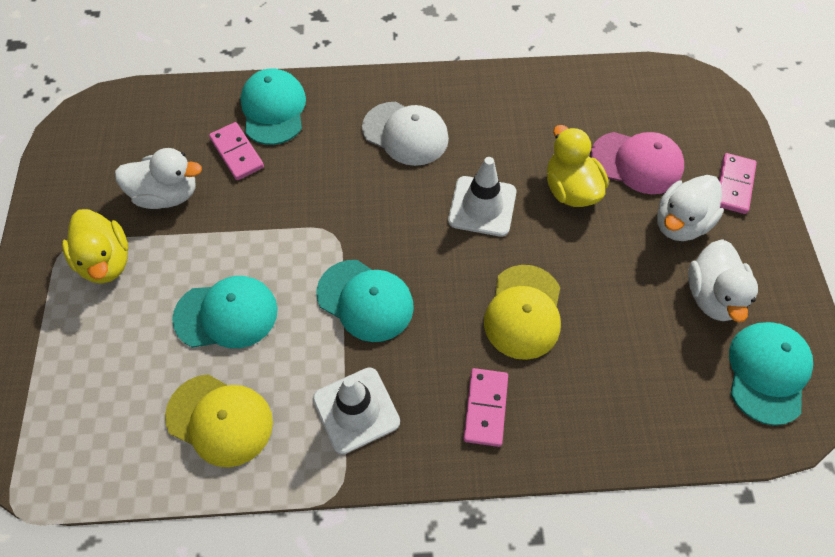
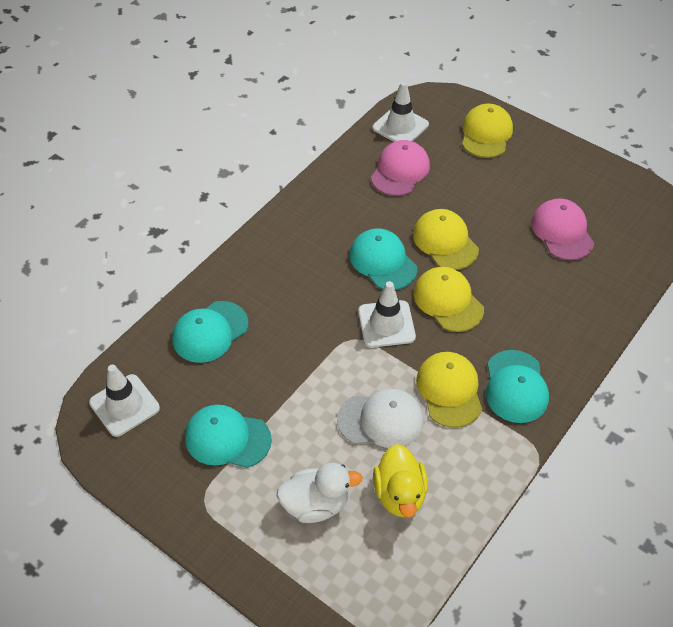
pink cap: 1 -> 2
pink domino: 3 -> 0
white duck: 3 -> 1
white traffic cone: 2 -> 3
yellow cap: 2 -> 4
yellow duck: 2 -> 1

